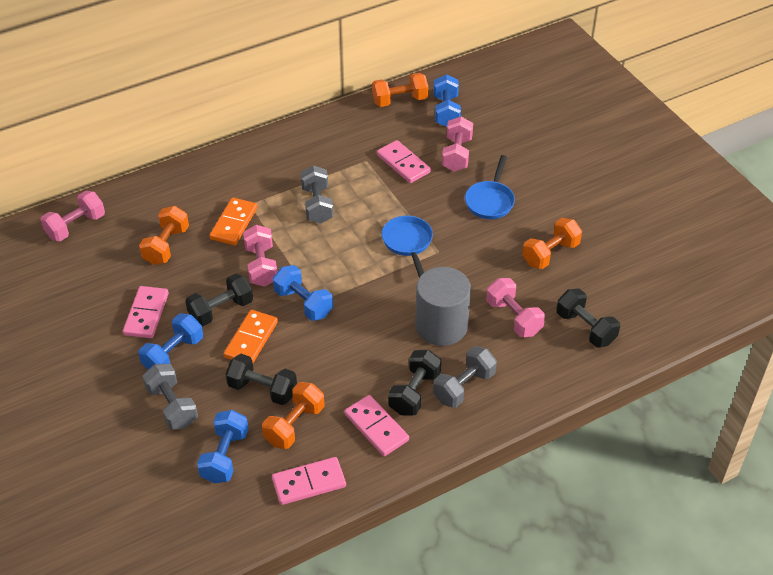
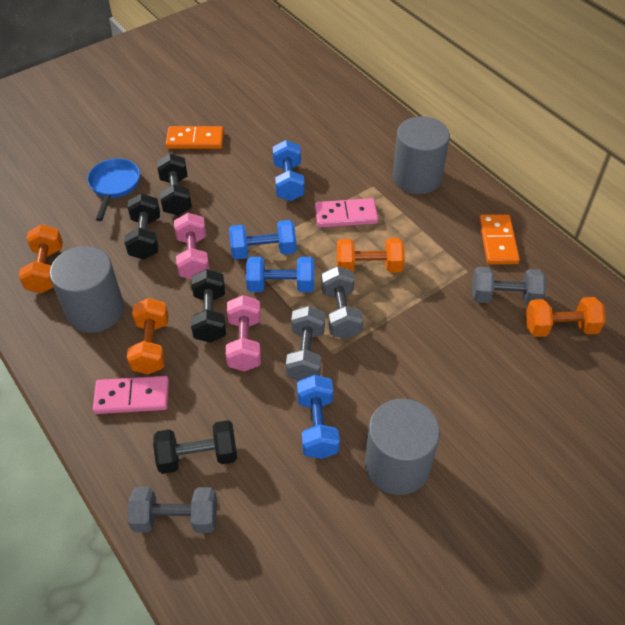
blue pan: 2 -> 1
grey cylinder: 1 -> 3
grey dumbbell: 3 -> 4
pink domino: 4 -> 2
pink dumbbell: 4 -> 2

